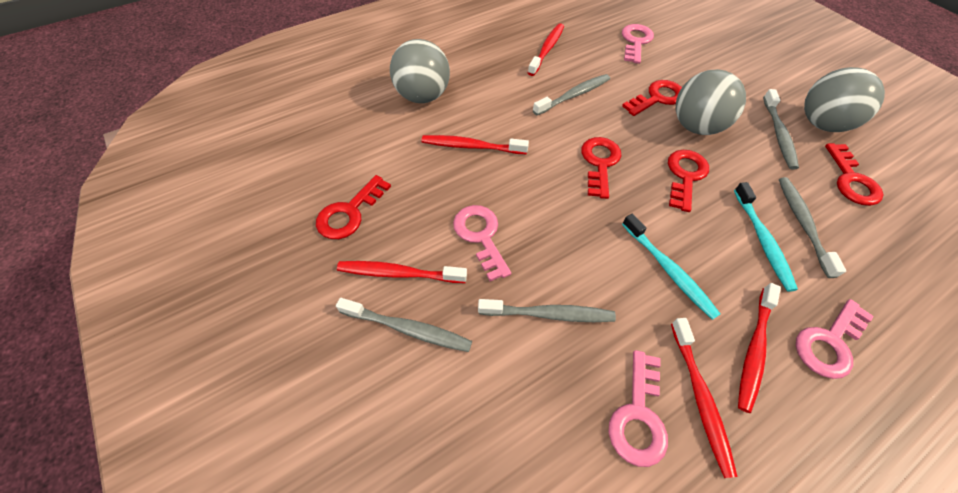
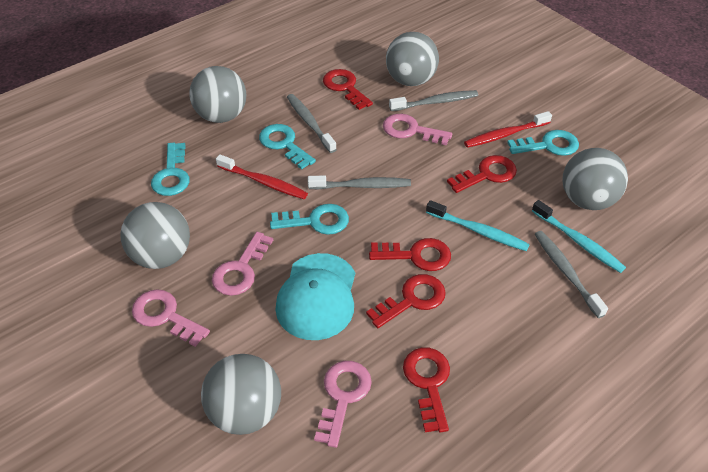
grey ball: 3 -> 5
grey toothbrush: 5 -> 4
red toothbrush: 5 -> 2
turquoise cap: 0 -> 1
turquoise key: 0 -> 4

